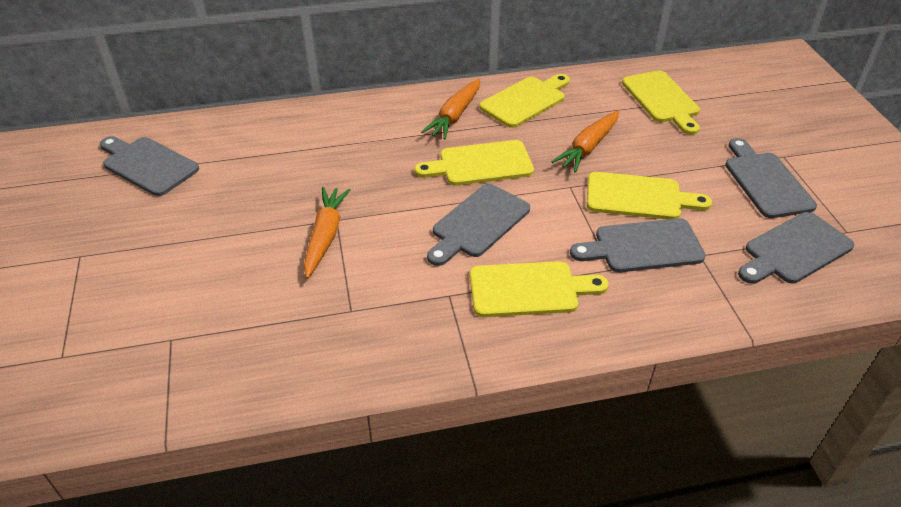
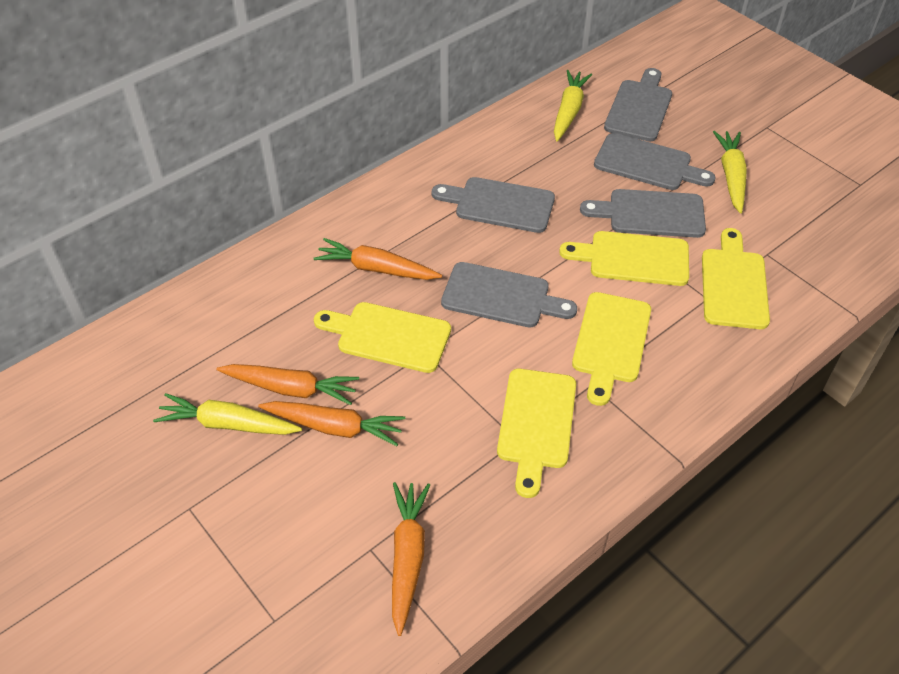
orange carrot: 3 -> 4
yellow carrot: 0 -> 3

